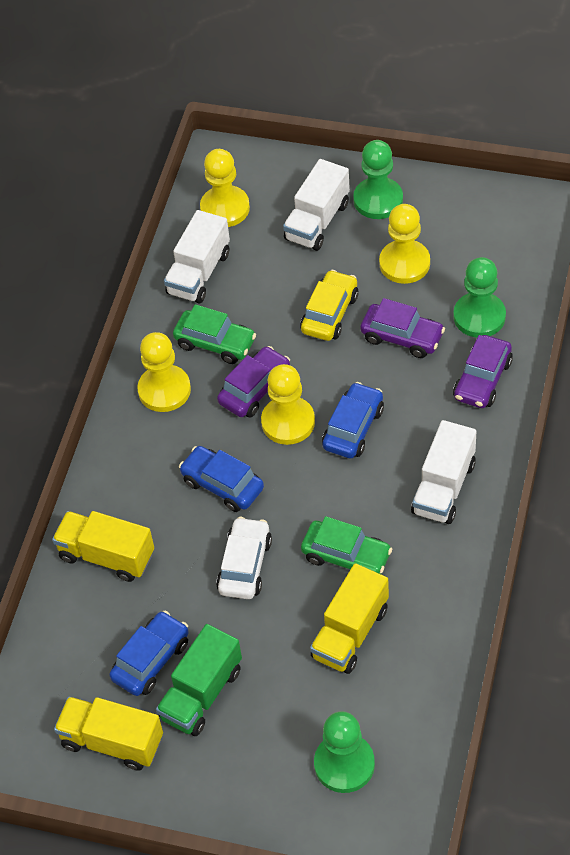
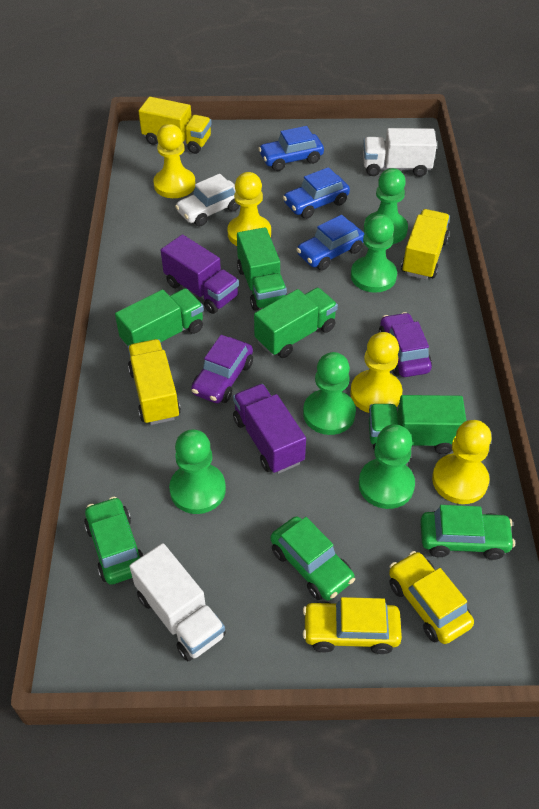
green car: 2 -> 3
green pawn: 3 -> 5
green truck: 1 -> 4
purple car: 3 -> 2
purple truck: 0 -> 2
white truck: 3 -> 2
yellow car: 1 -> 2

